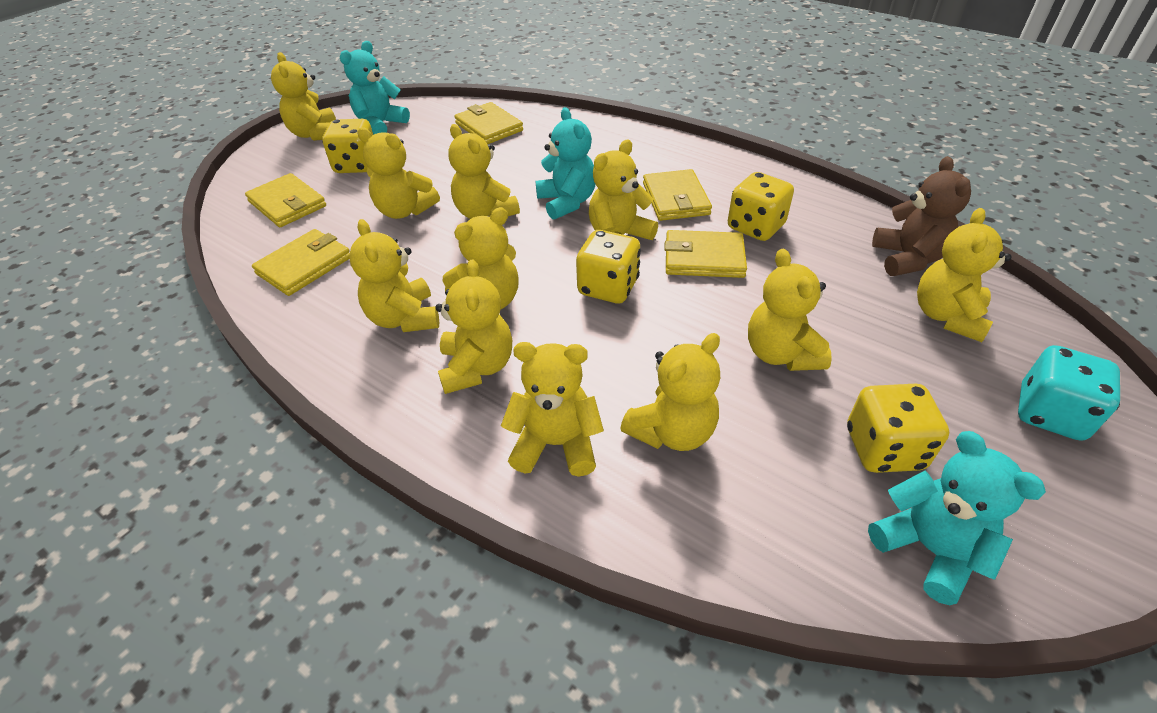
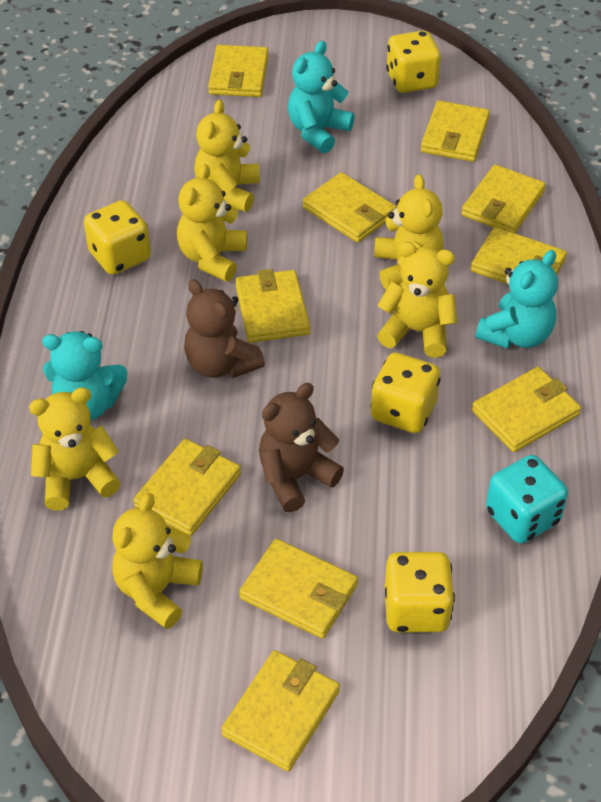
brown teddy bear: 1 -> 2
yellow teddy bear: 11 -> 6
yellow wallet: 5 -> 10

